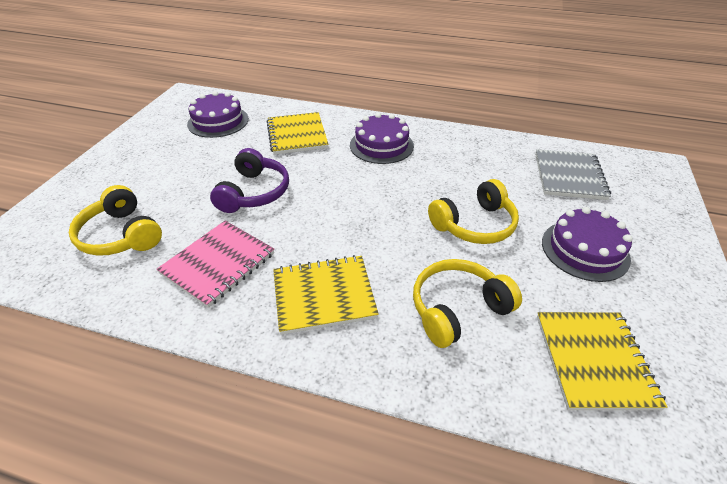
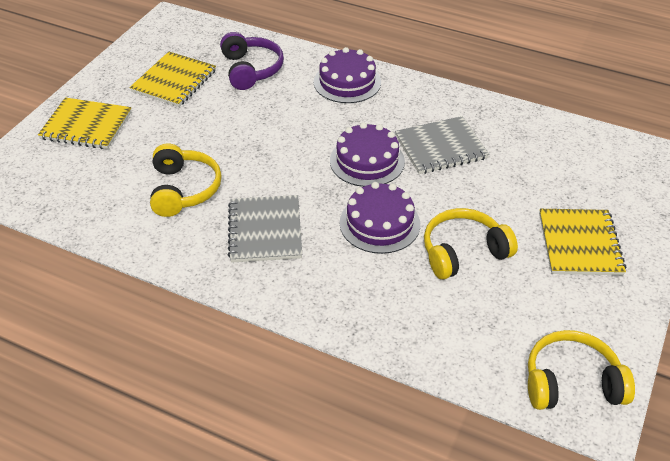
grey notebook: 1 -> 2
pink notebook: 1 -> 0

